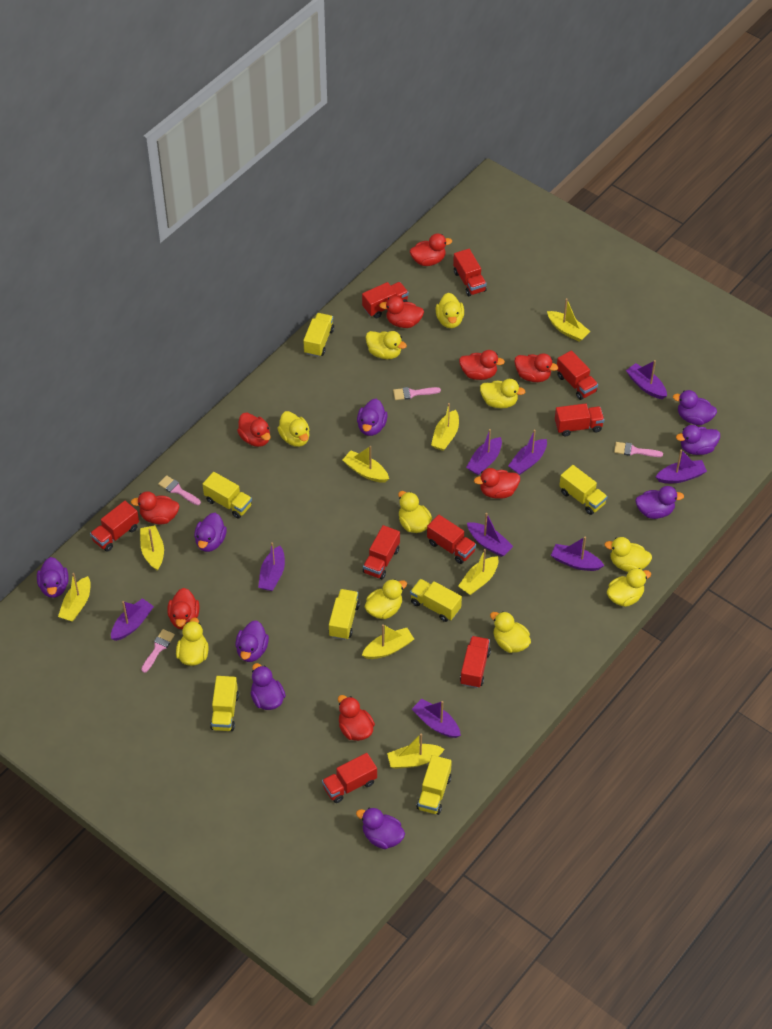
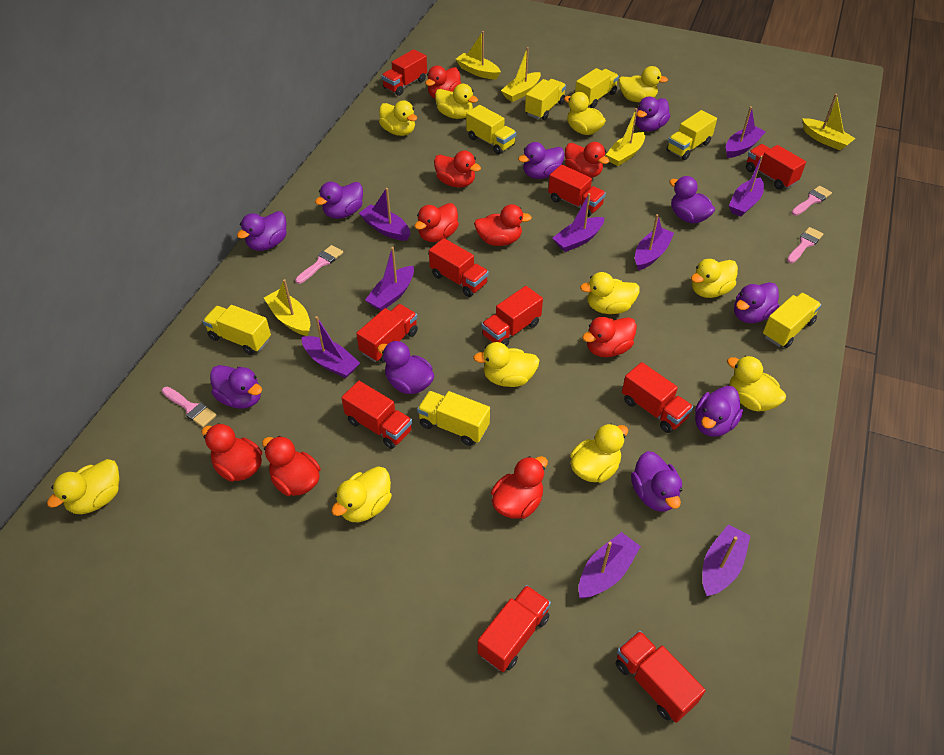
purple duck: 9 -> 10
red truck: 9 -> 10
yellow boat: 8 -> 5
yellow duck: 10 -> 11

